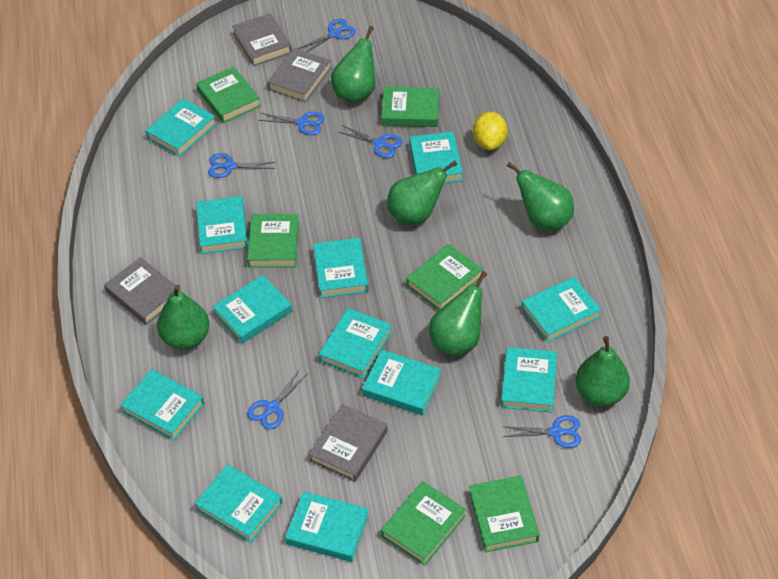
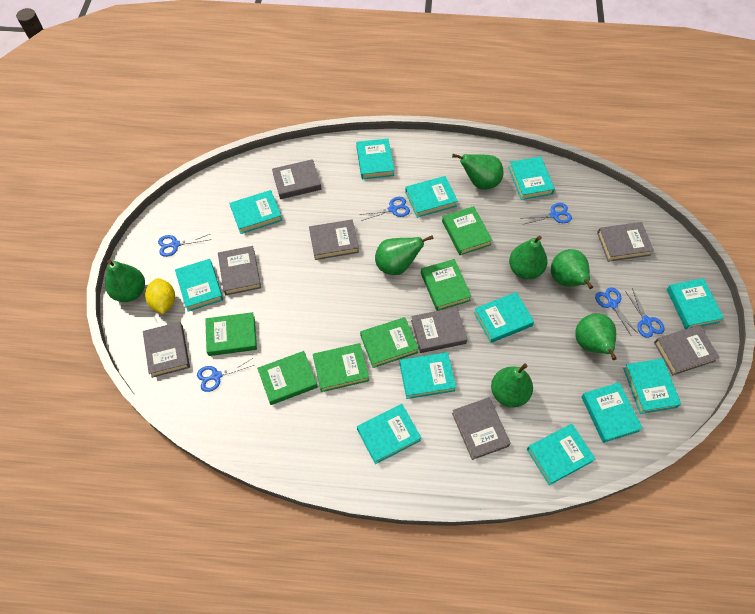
green pear: 6 -> 7
grey book: 4 -> 8

